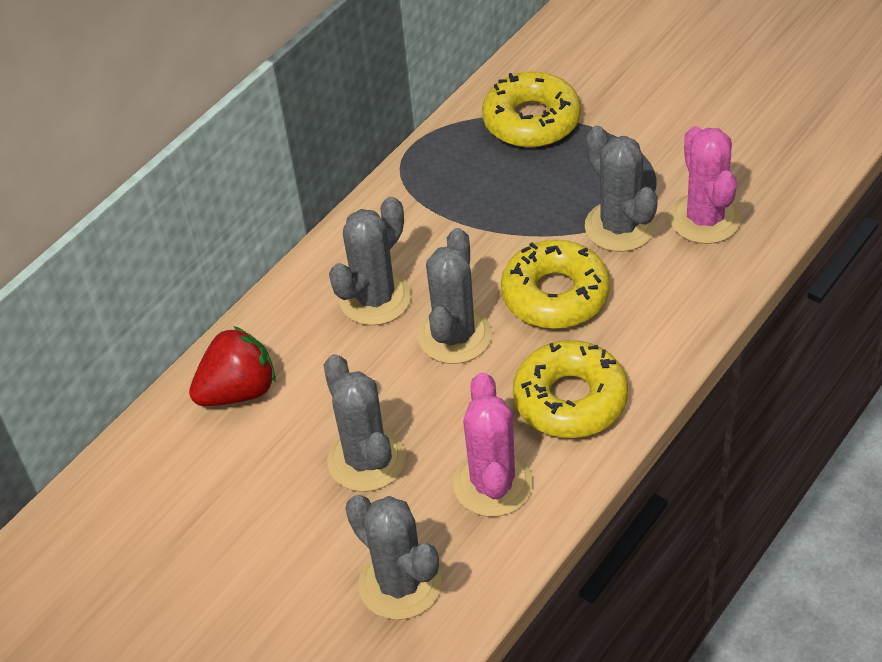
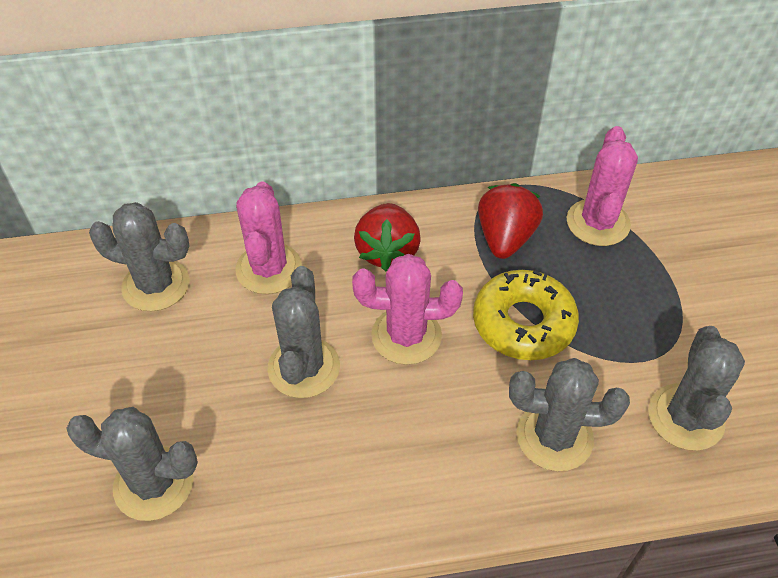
pink cactus: 2 -> 3
red strawberry: 1 -> 2
yellow donut: 3 -> 1

